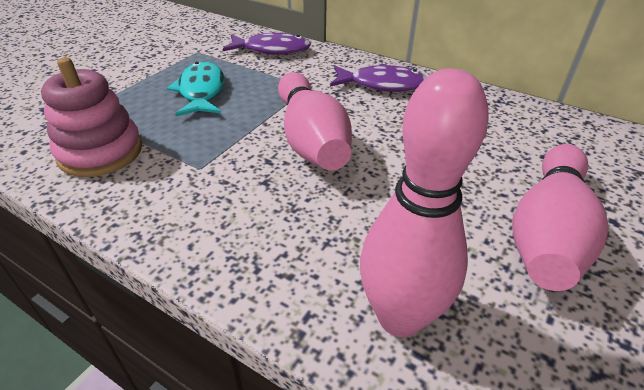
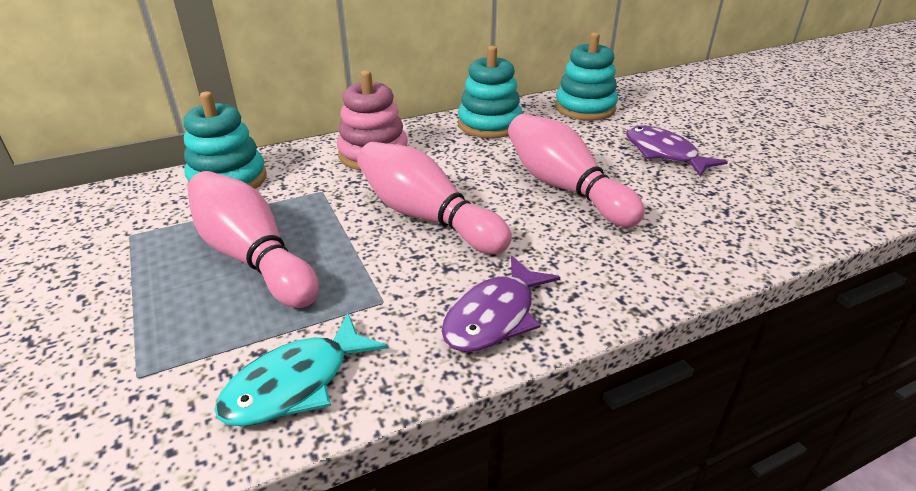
turquoise stacking toy: 0 -> 3

